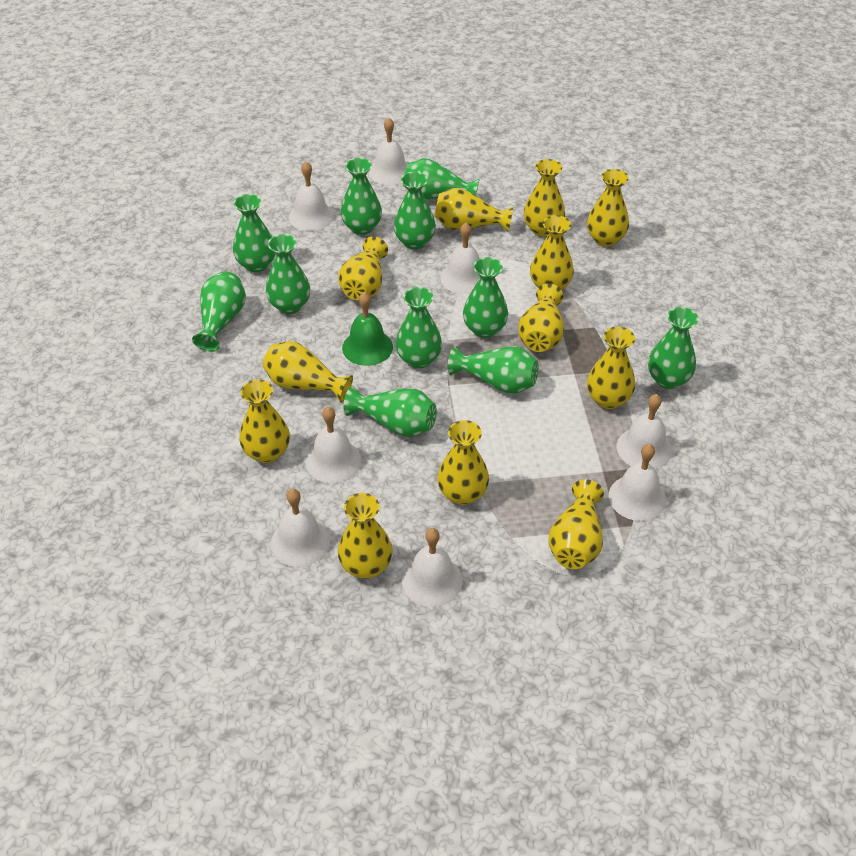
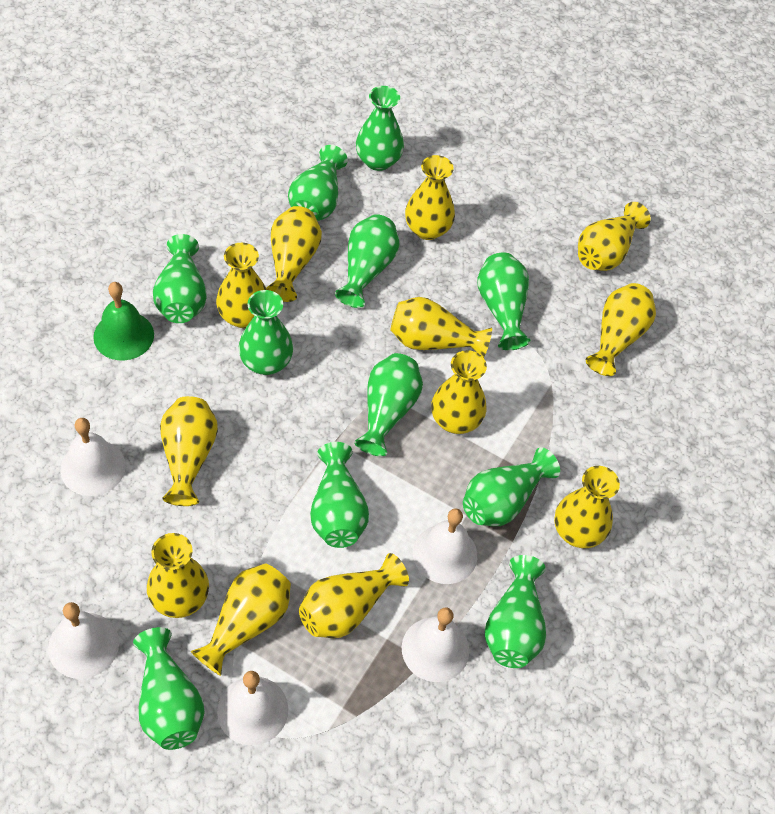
white bell: 8 -> 5

